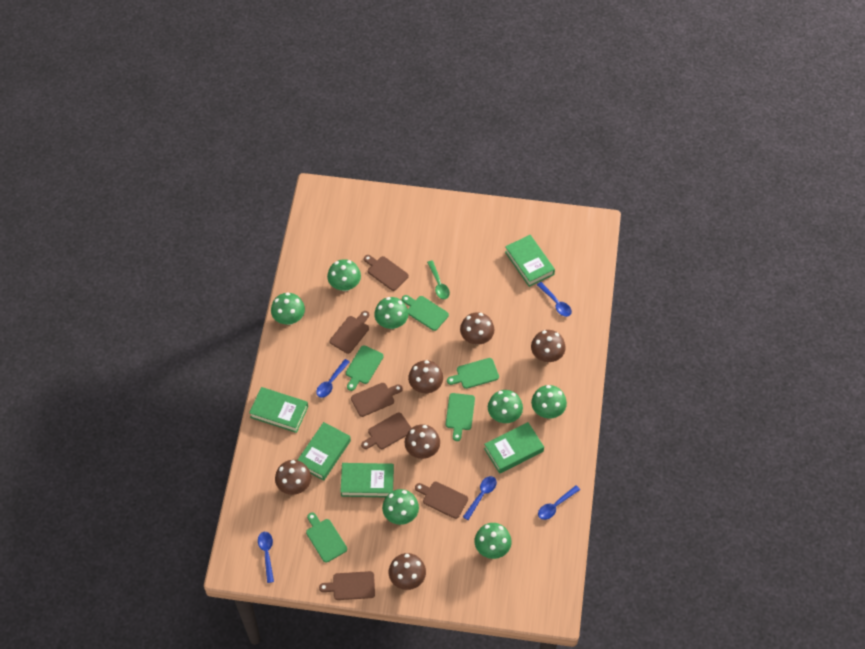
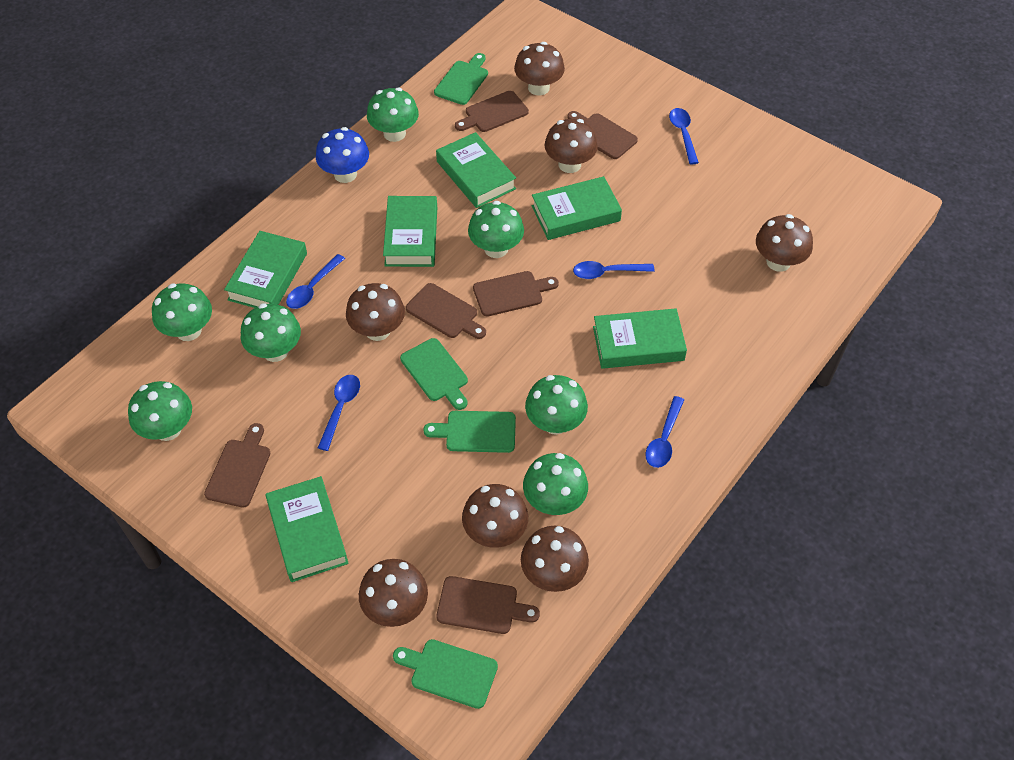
blue mushroom: 0 -> 1
brown mushroom: 6 -> 7
green book: 5 -> 6
green cutting board: 5 -> 4
green spoon: 1 -> 0

